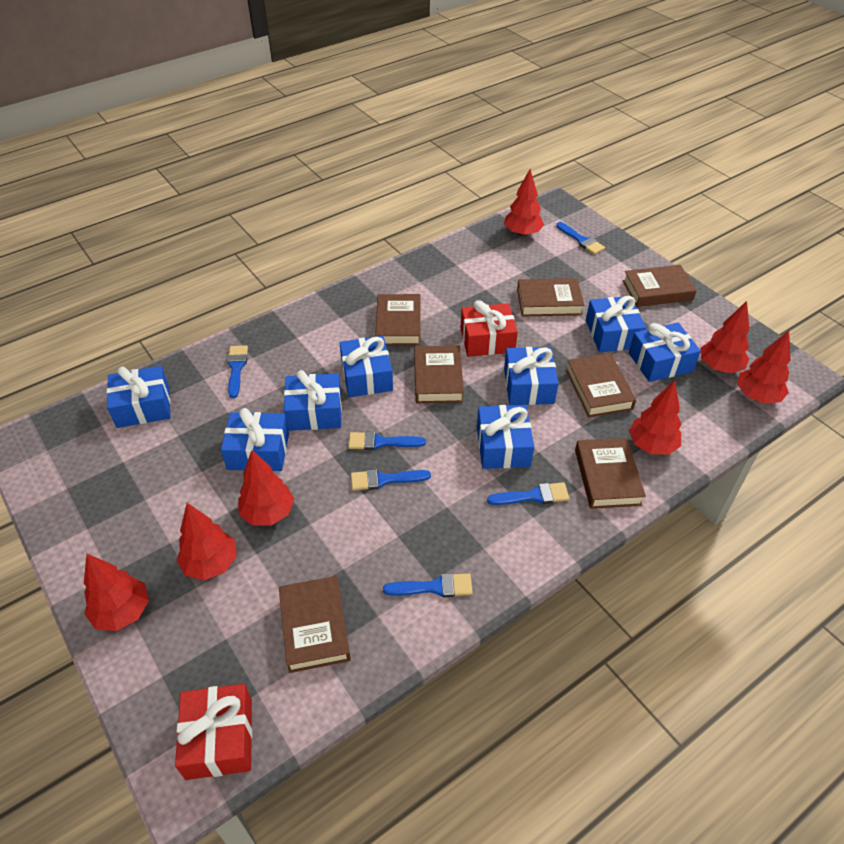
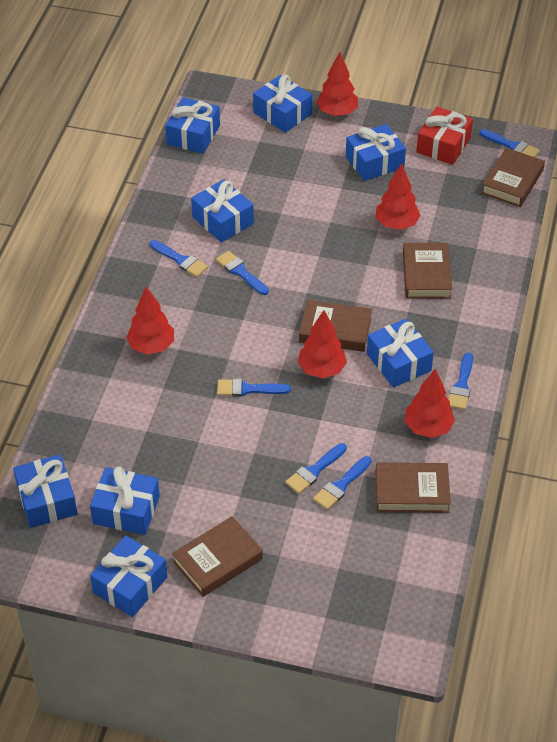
blue brush: 6 -> 7
brown book: 7 -> 5
red gift: 2 -> 1
red tree: 7 -> 5

